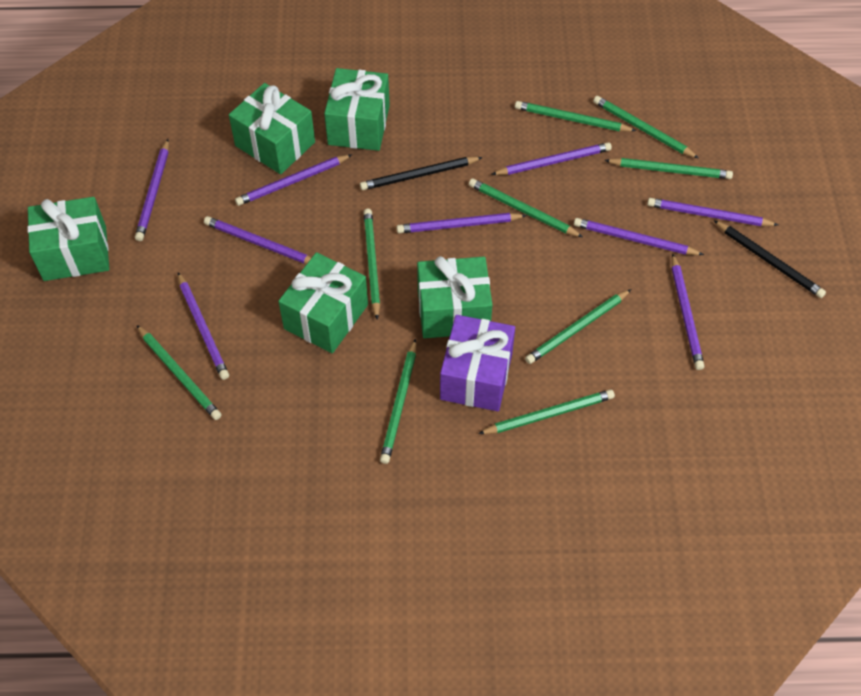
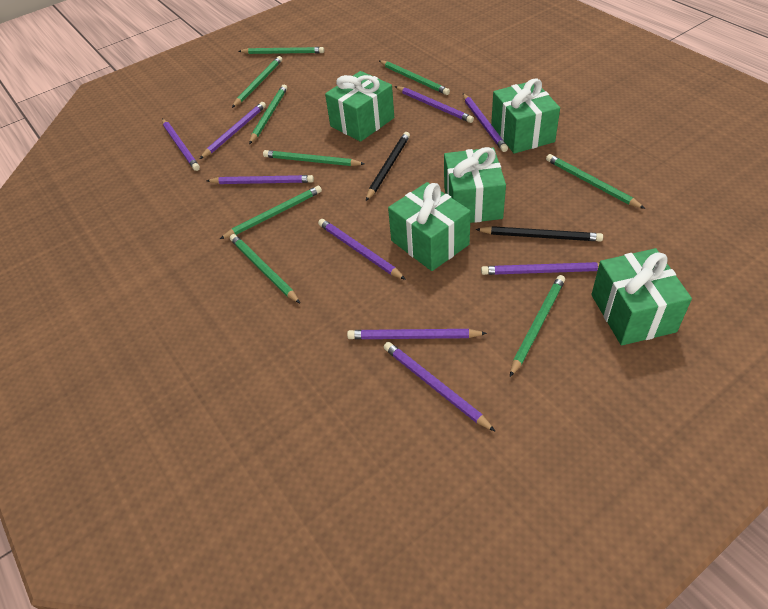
purple gift: 1 -> 0

